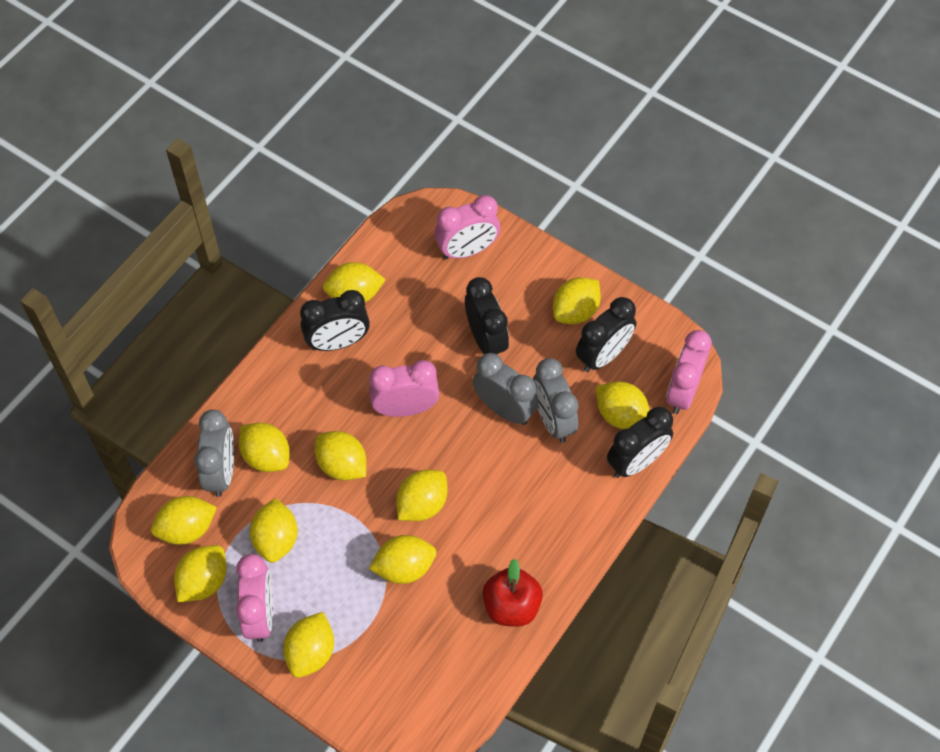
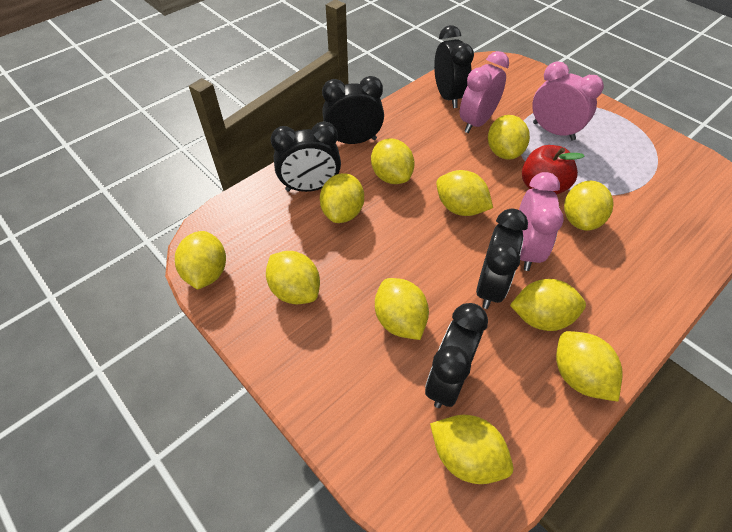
black clock: 4 -> 5
grey clock: 3 -> 0
pink clock: 4 -> 3

